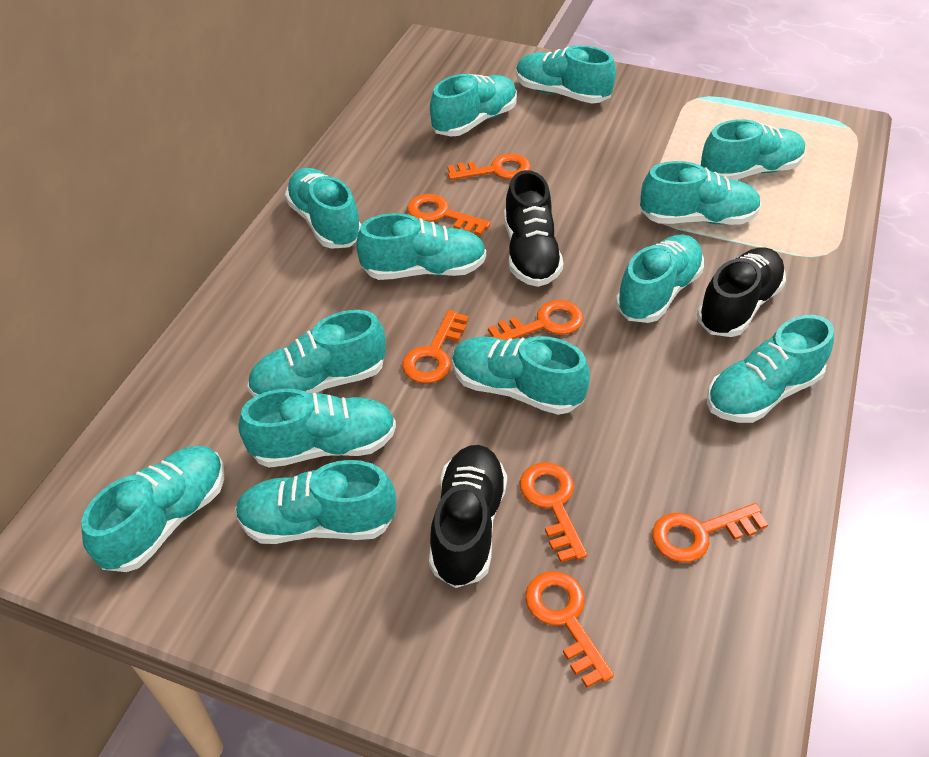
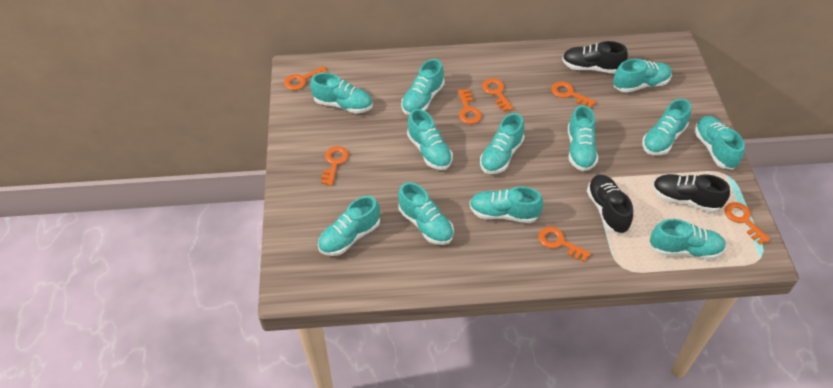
turquoise shoe: 13 -> 12

